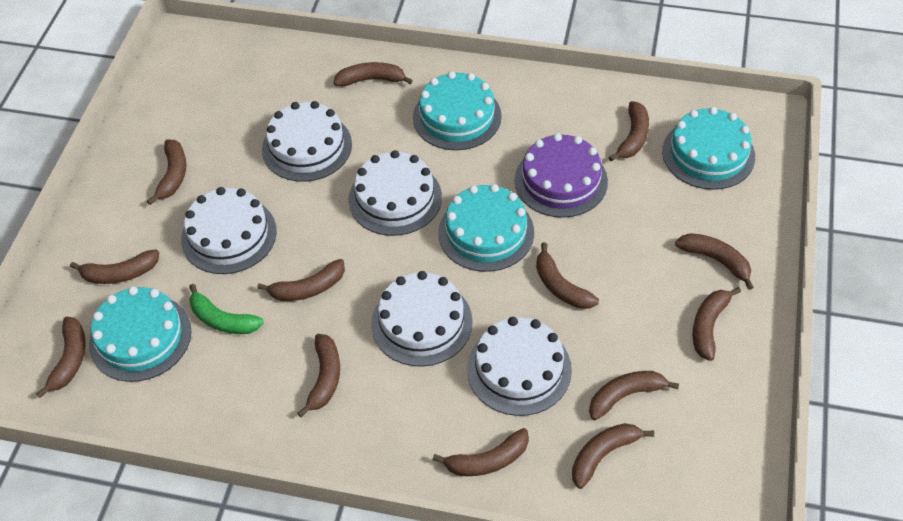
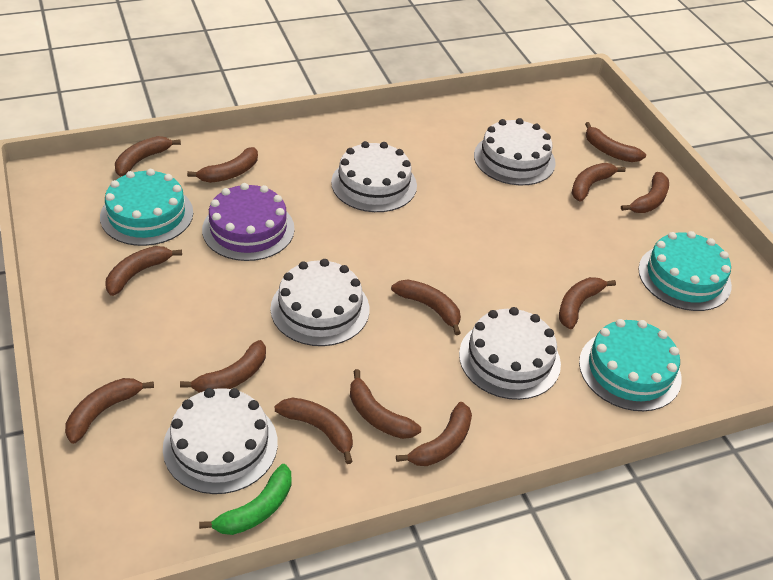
turquoise cake: 4 -> 3

